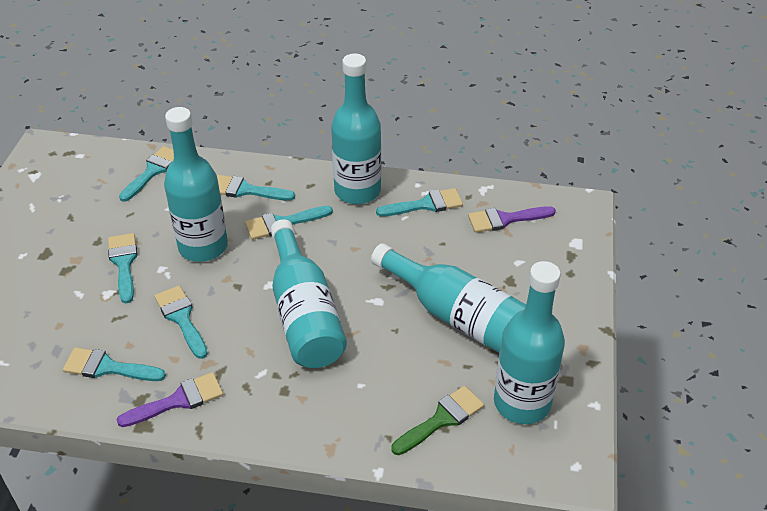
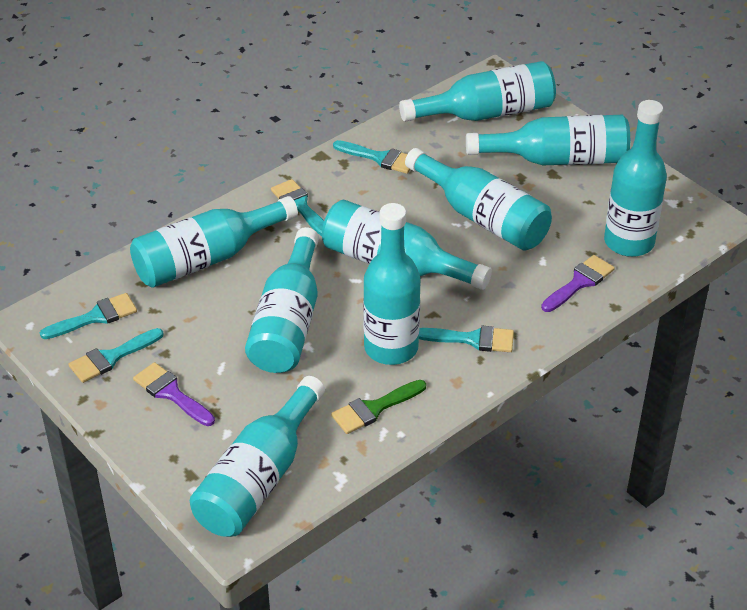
turquoise bottle: 5 -> 9
turquoise brush: 7 -> 5

